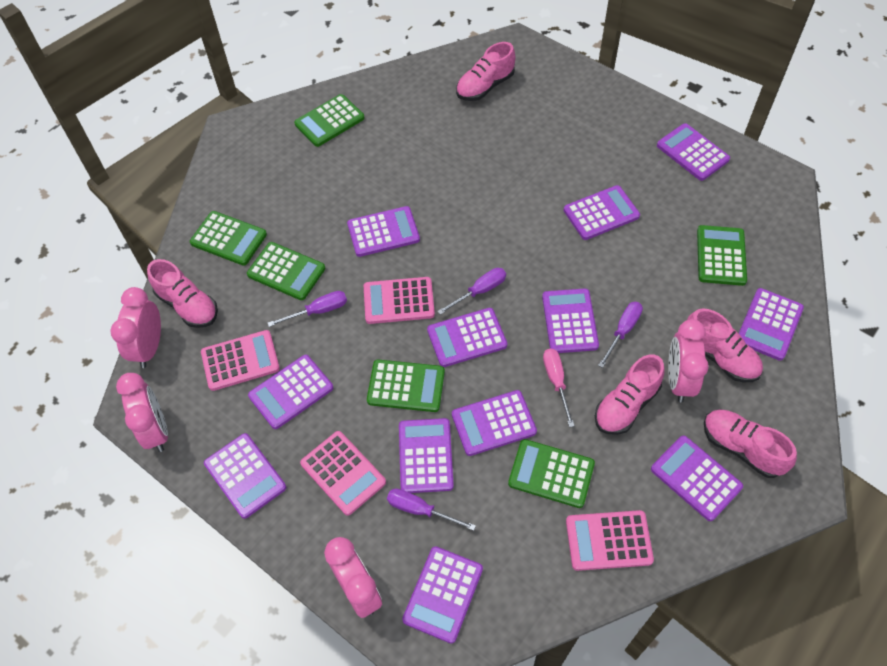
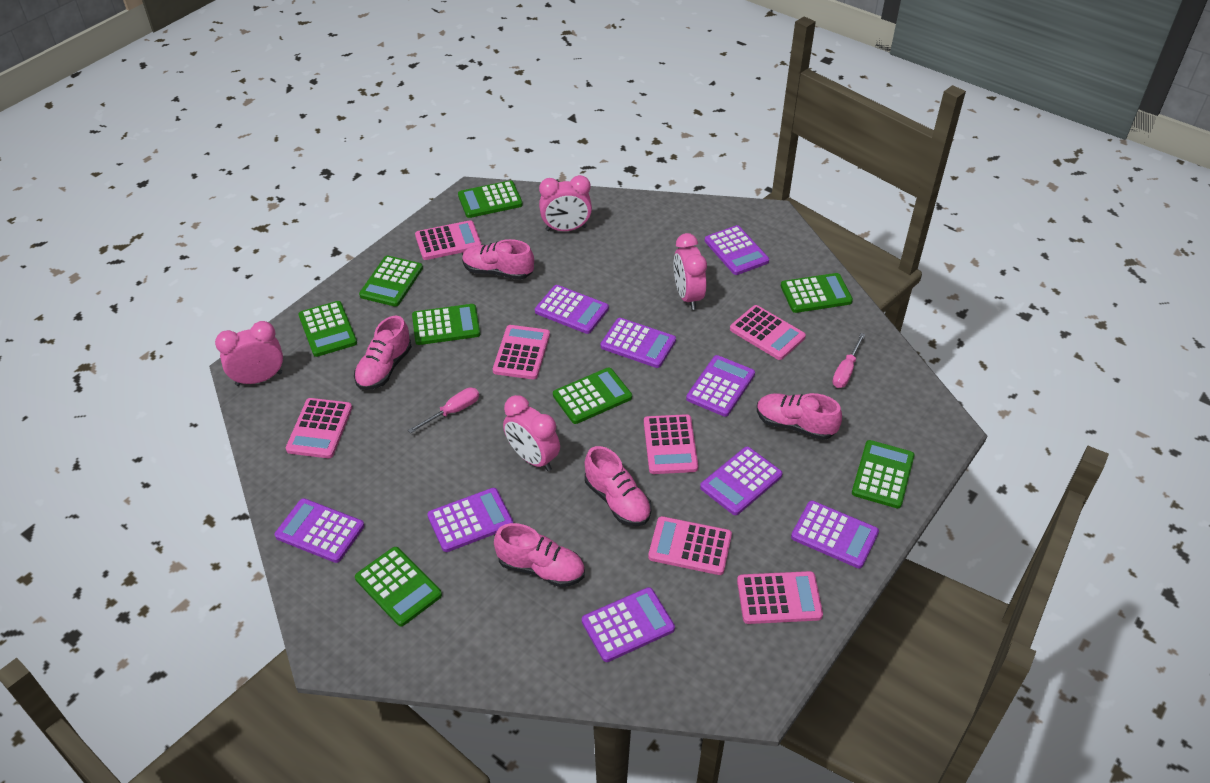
green calculator: 6 -> 8
pink calculator: 4 -> 7
pink screwdriver: 1 -> 2
purple calculator: 12 -> 9
purple screwdriver: 4 -> 0

